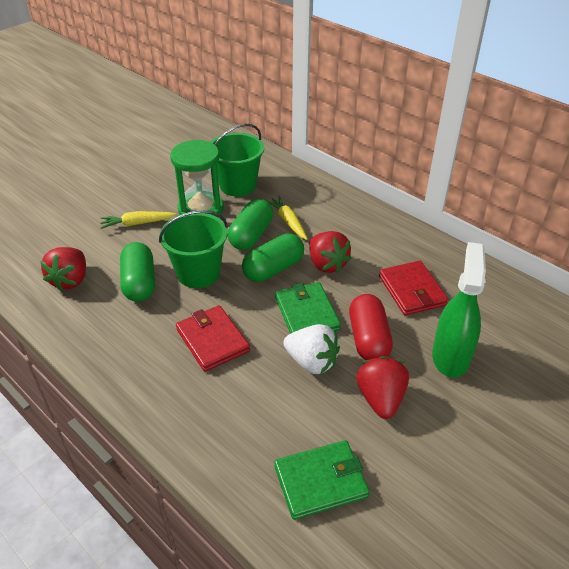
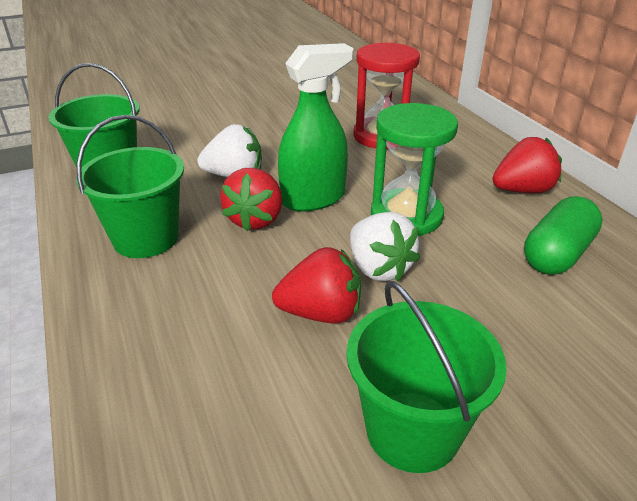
green bucket: 2 -> 3
green capsule: 3 -> 1
green wallet: 2 -> 0
red capsule: 1 -> 0
red hourglass: 0 -> 1
red wallet: 2 -> 0
white strawberry: 1 -> 2
yellow carrot: 2 -> 0

